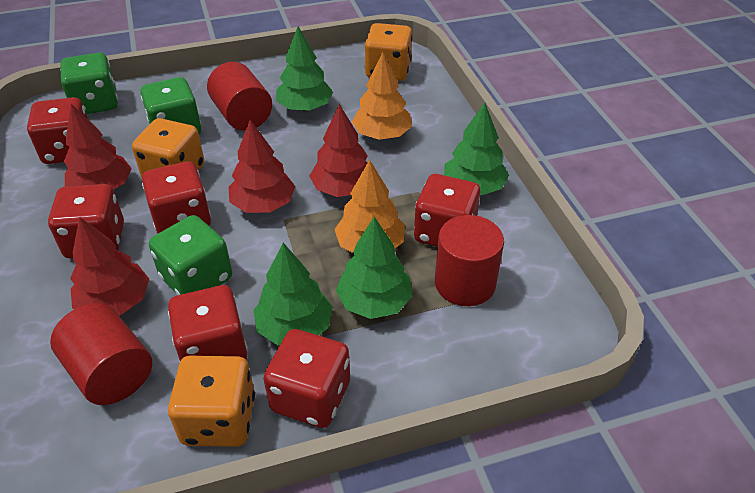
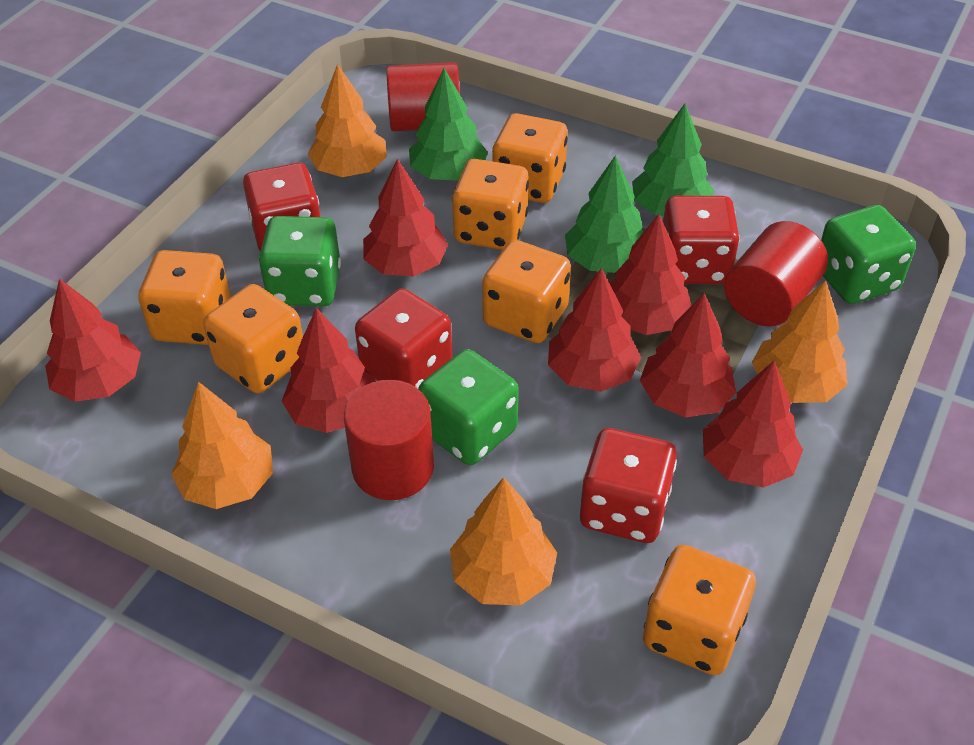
green tree: 4 -> 3
orange dice: 3 -> 6
orange tree: 2 -> 4
red dice: 6 -> 4
red tree: 4 -> 7

